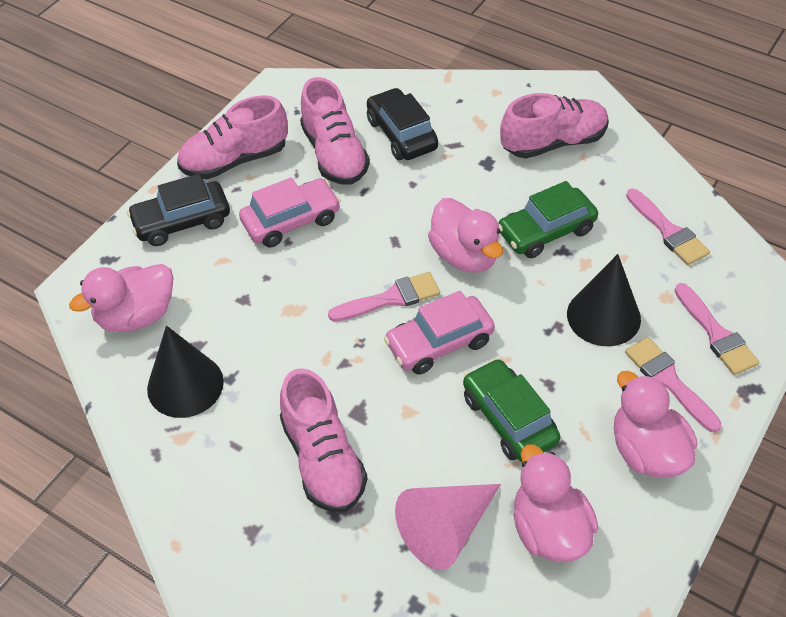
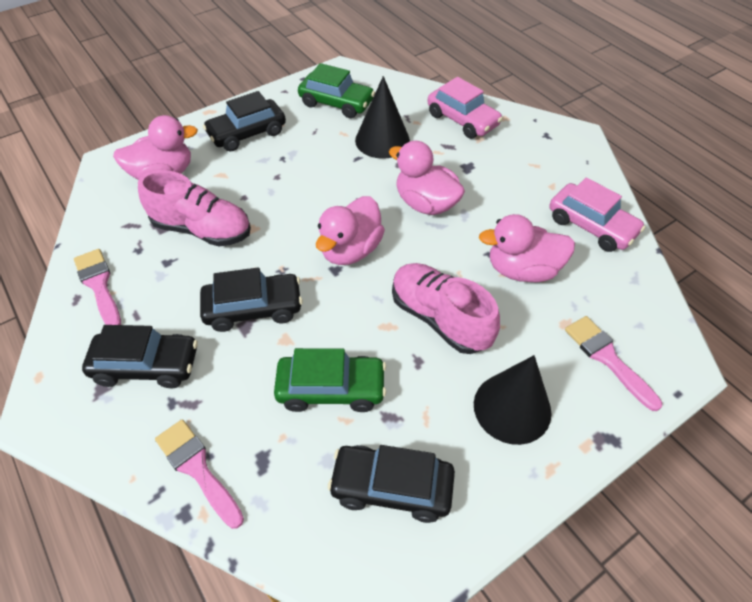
black car: 2 -> 4
pink brush: 4 -> 3
pink cone: 1 -> 0
pink shoe: 4 -> 2

